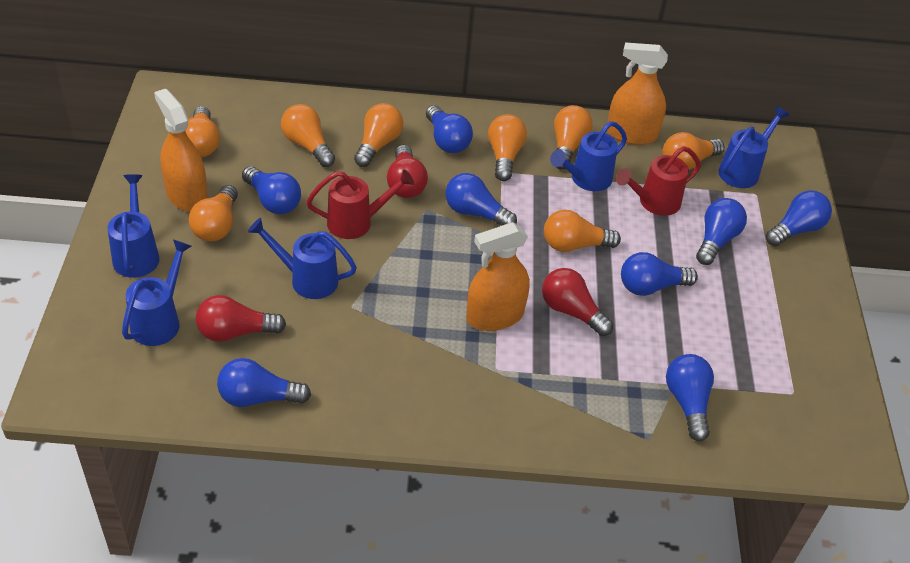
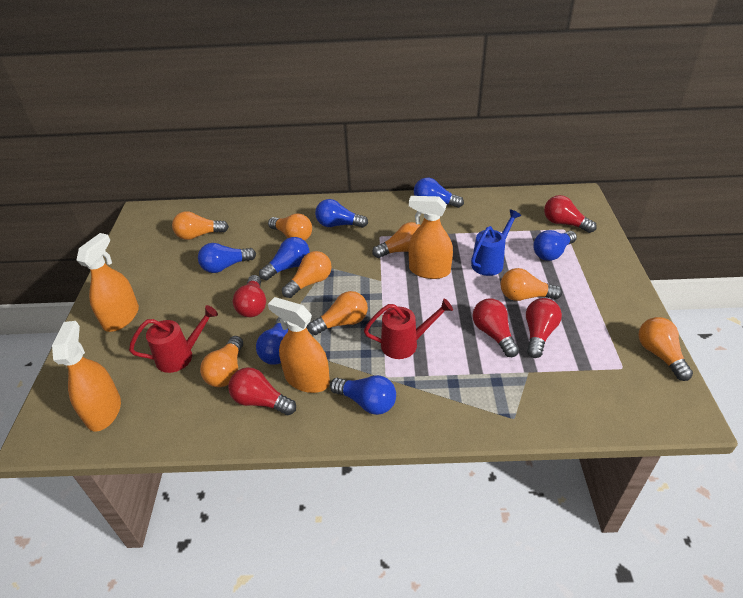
blue light bulb: 8 -> 7
blue watering can: 5 -> 1
orange spray bottle: 3 -> 4
red light bulb: 3 -> 5

